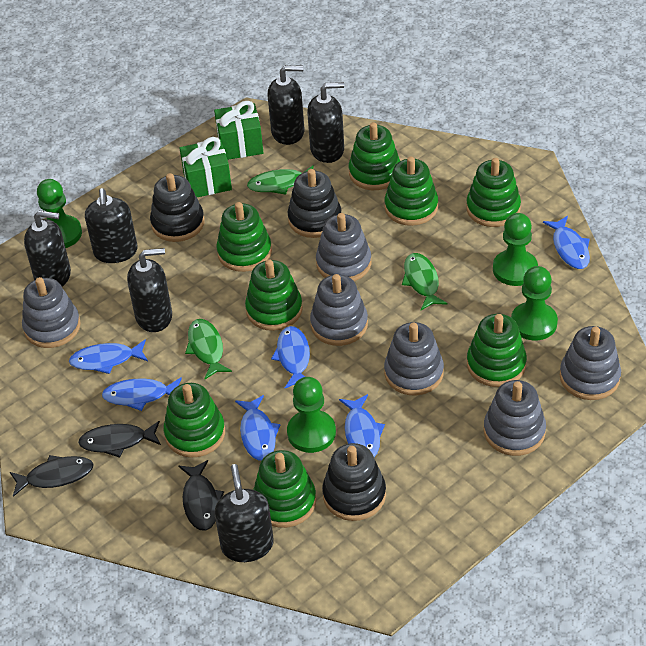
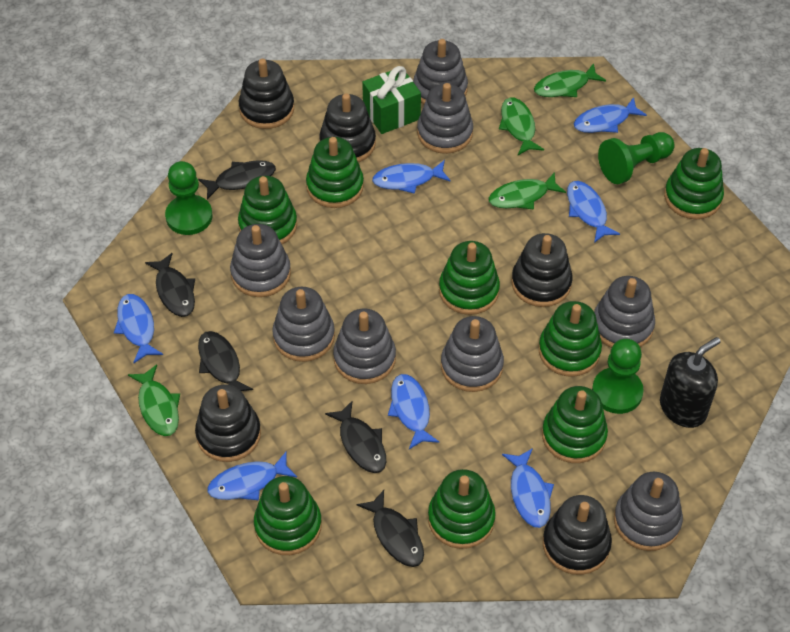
black fish: 3 -> 5
black soap dispenser: 6 -> 1
black stacking toy: 3 -> 5
blue fish: 6 -> 7
green fish: 3 -> 4
green gift: 2 -> 1
green pawn: 4 -> 3
grey stacking toy: 6 -> 8

